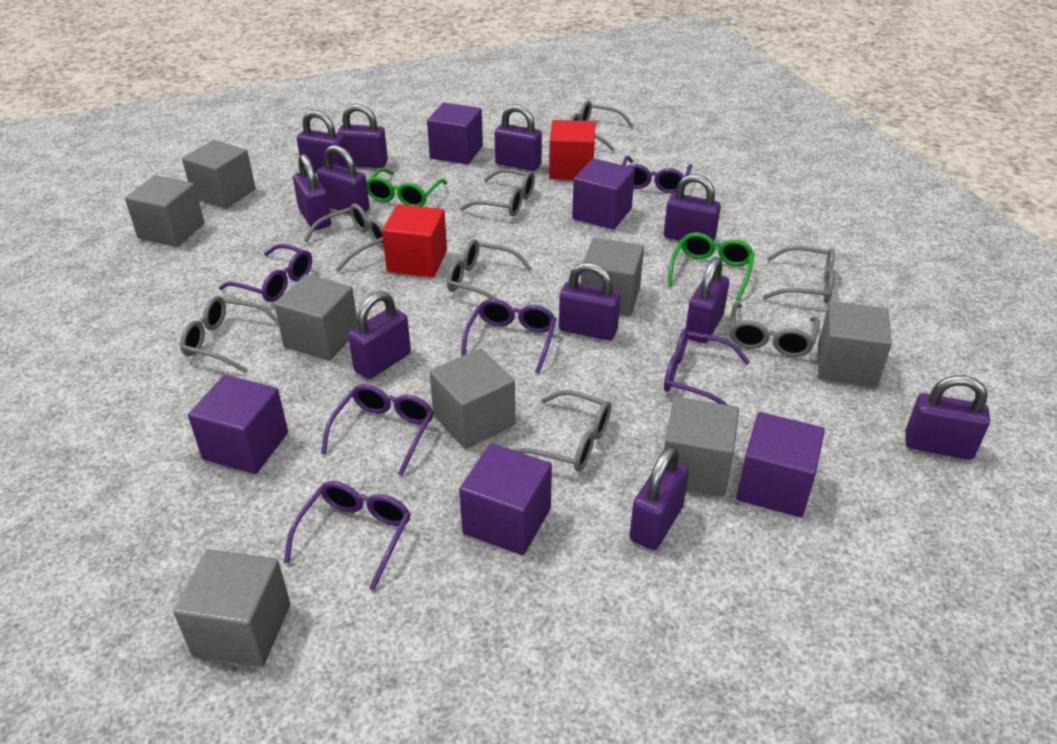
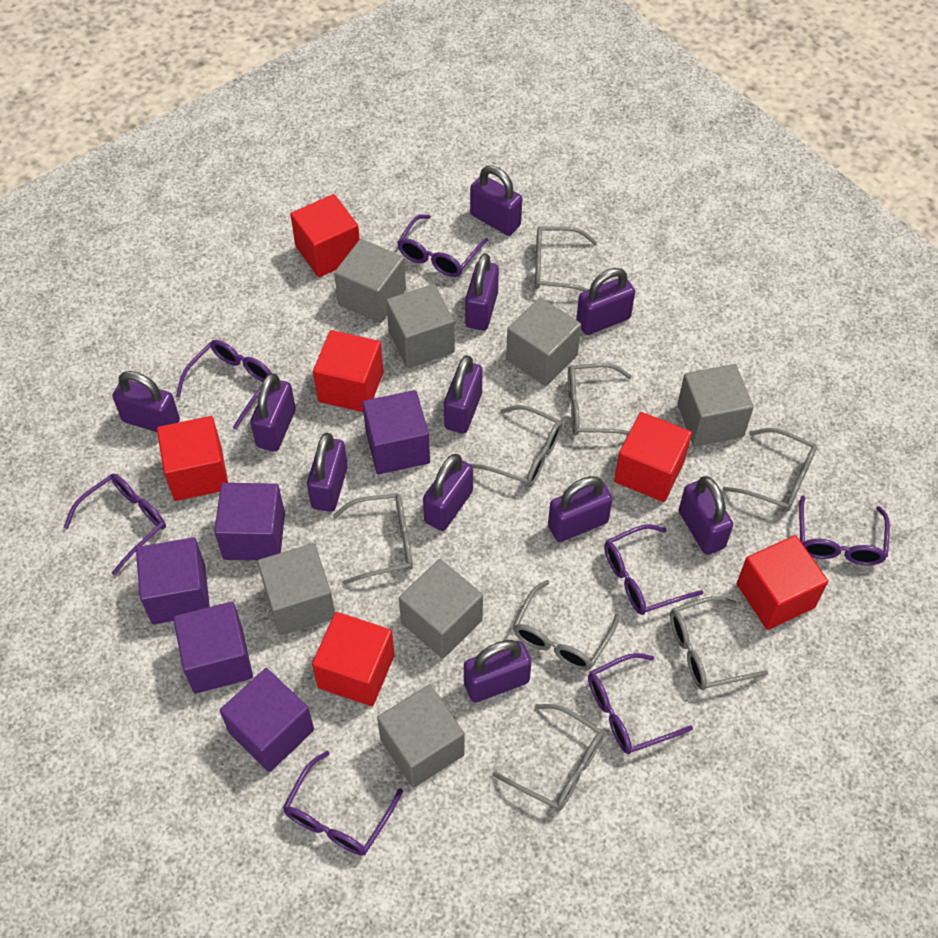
green glasses: 2 -> 0
grey cube: 8 -> 7
purple glasses: 6 -> 7
red cube: 2 -> 6

